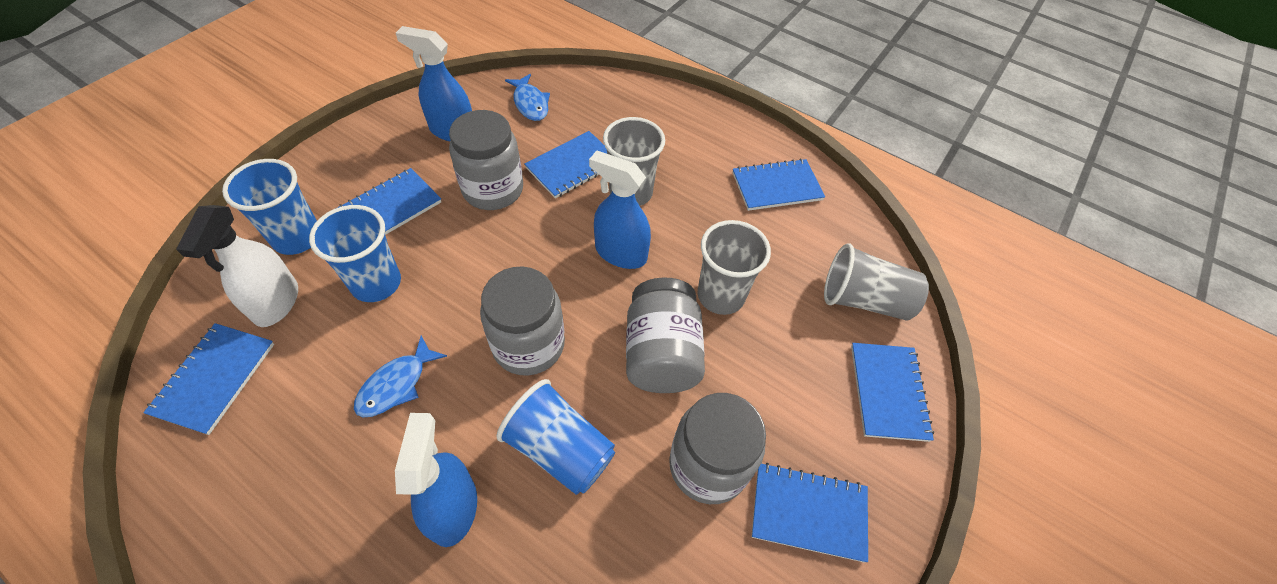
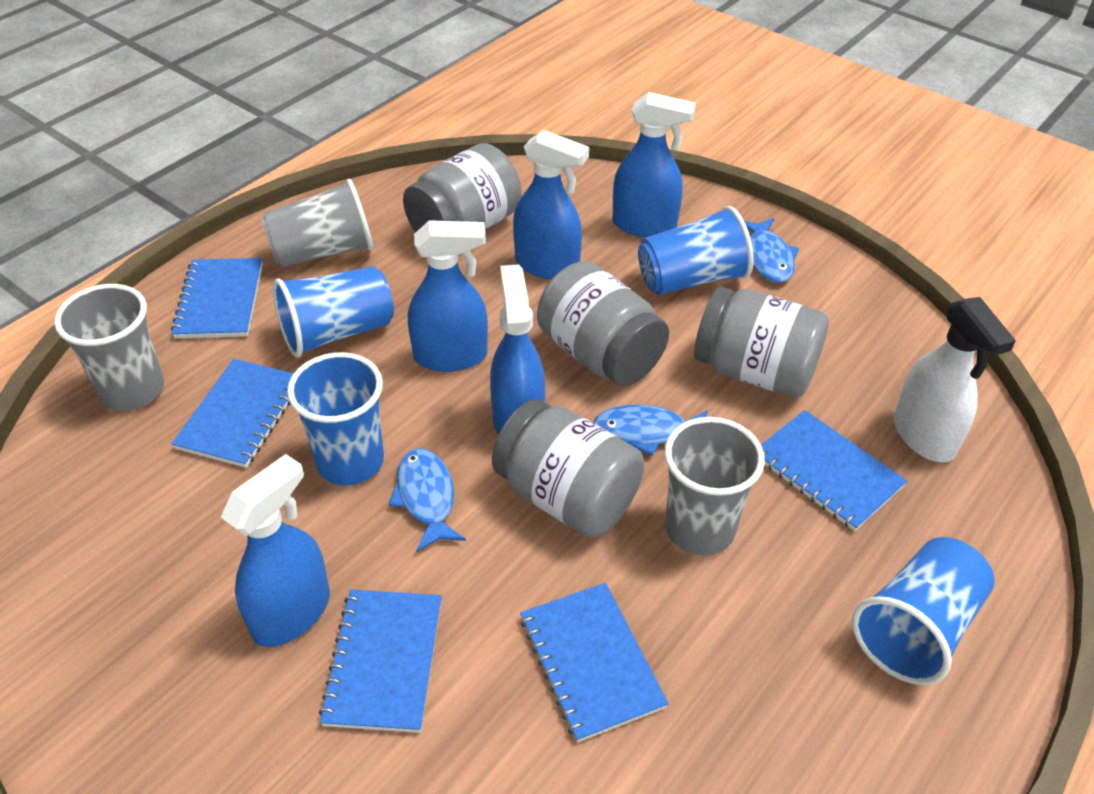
blue cup: 3 -> 4
blue fish: 2 -> 3
blue notebook: 6 -> 5
blue spray bottle: 3 -> 5

